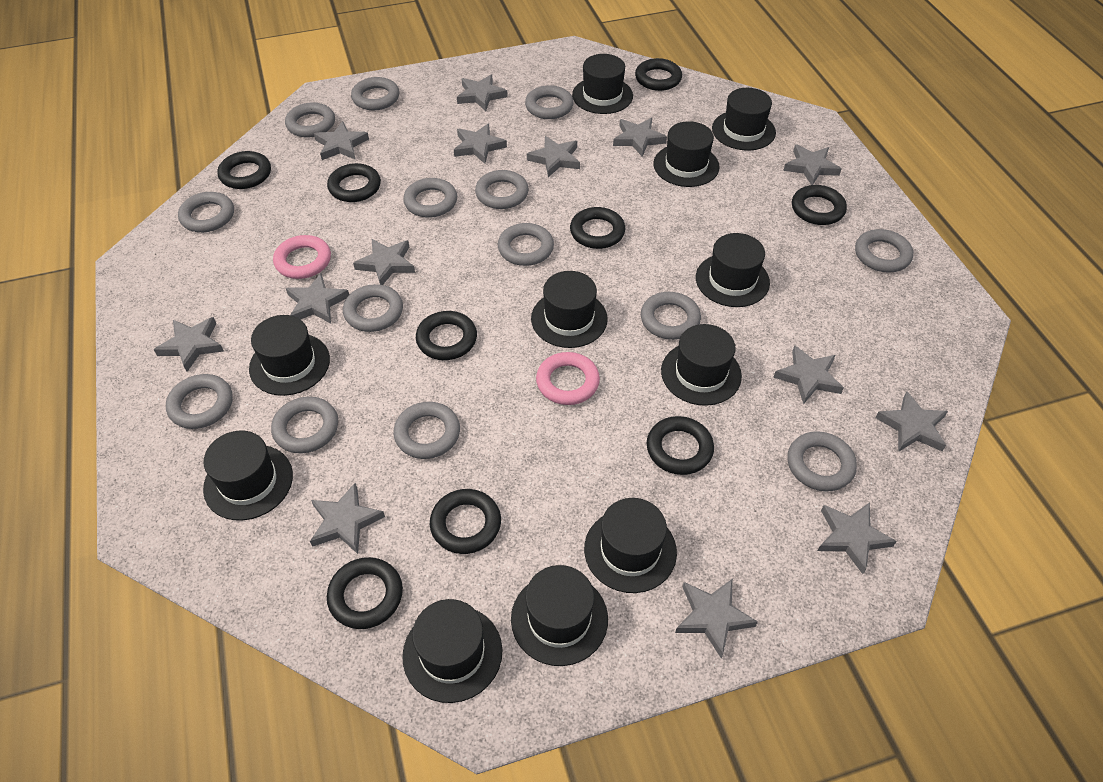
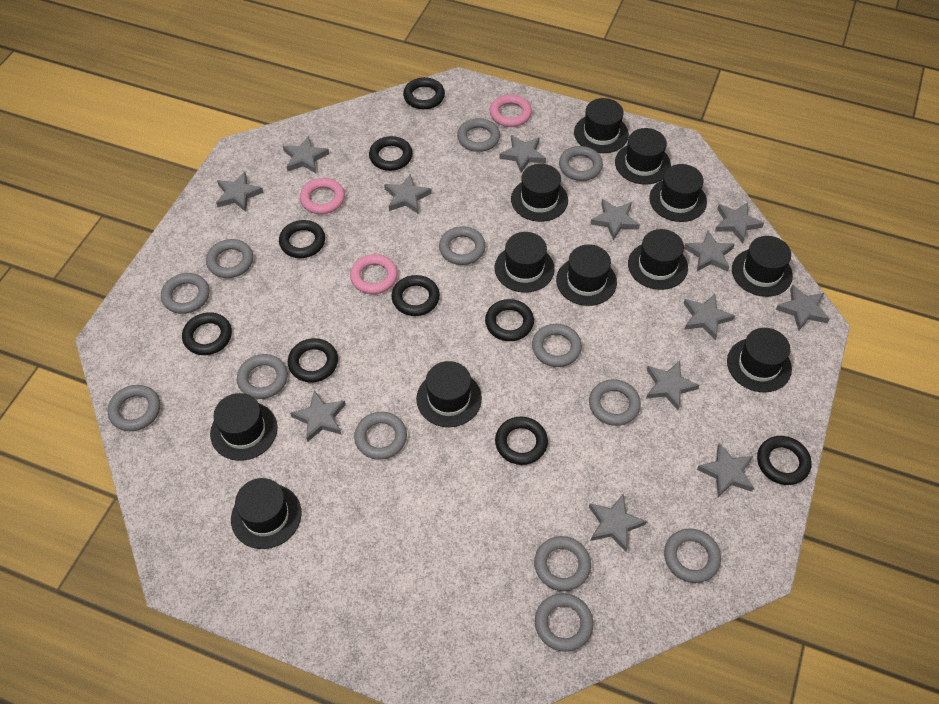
black hat: 11 -> 12
grey ring: 14 -> 13
grey star: 14 -> 13
pink ring: 2 -> 3

